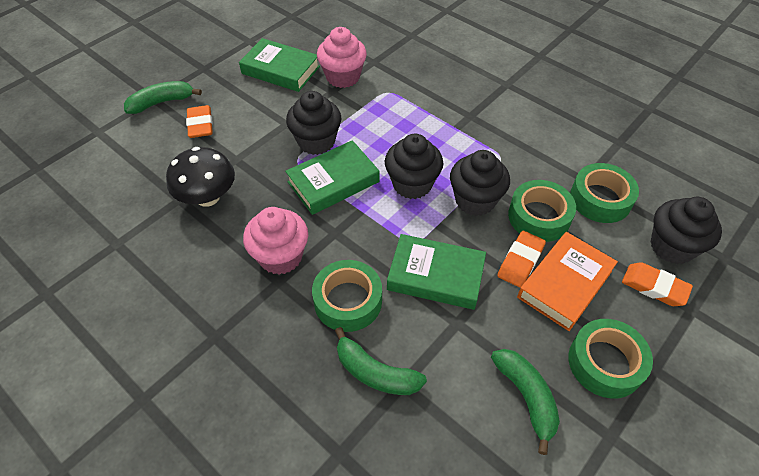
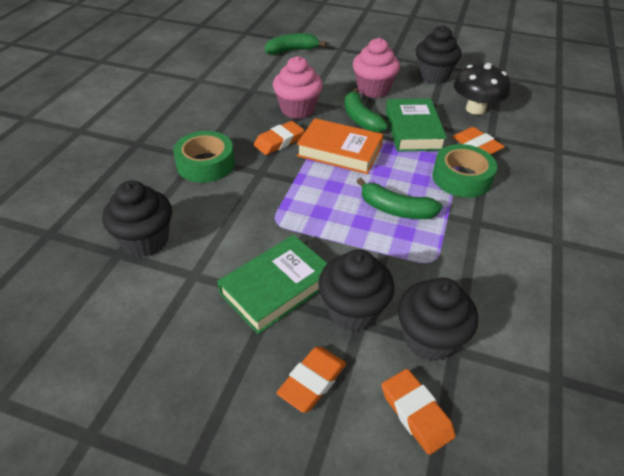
green book: 3 -> 2
green tape: 4 -> 2
orange eraser: 3 -> 4

